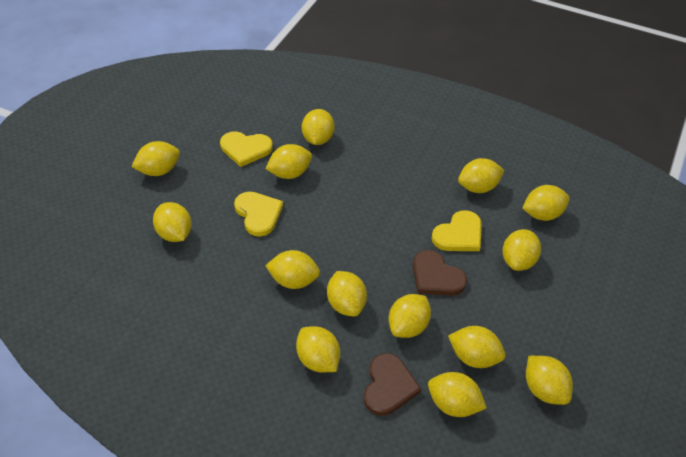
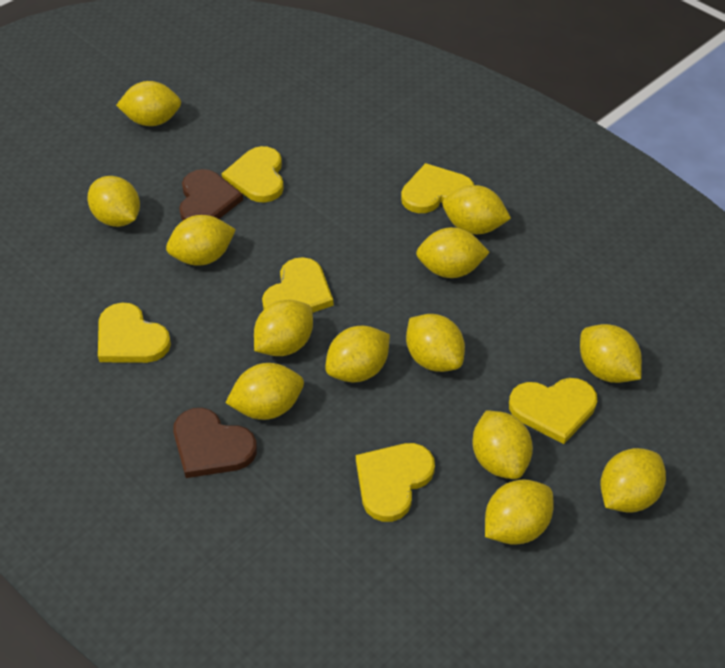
yellow heart: 3 -> 6
yellow lemon: 14 -> 13

